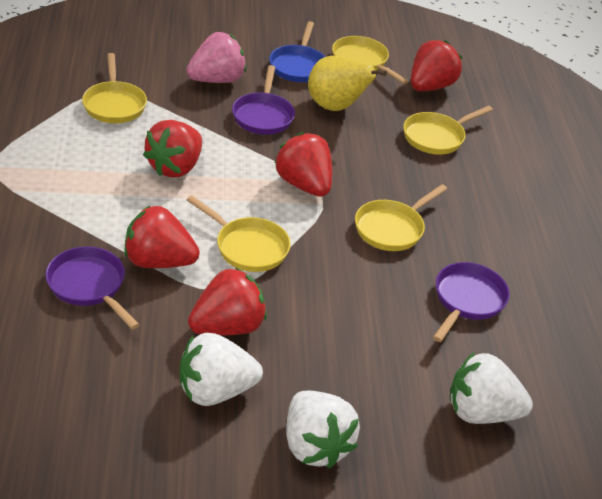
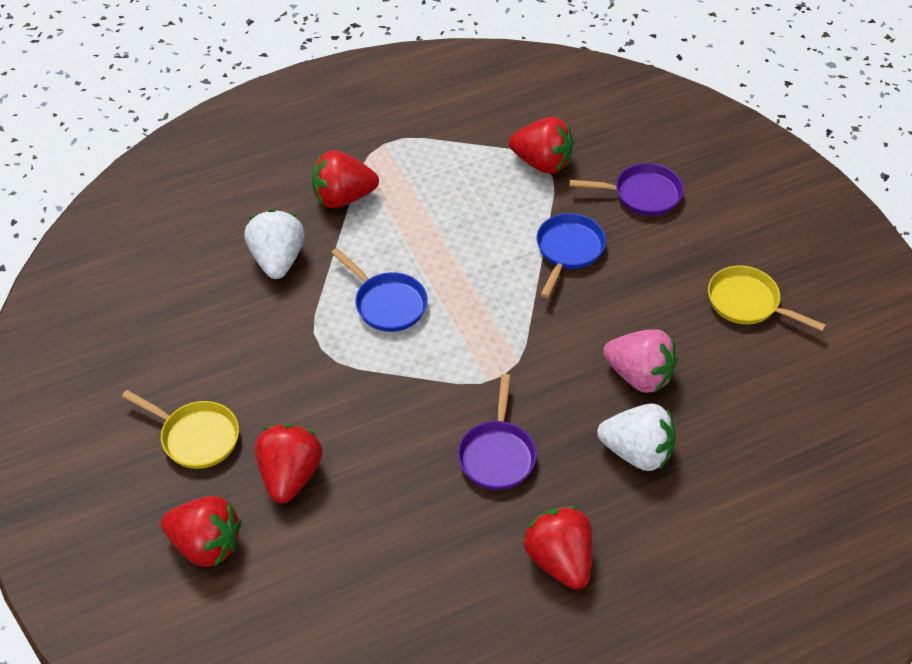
blue pan: 1 -> 2
purple pan: 3 -> 2
white strawberry: 3 -> 2
yellow pan: 5 -> 2
yellow pear: 1 -> 0

